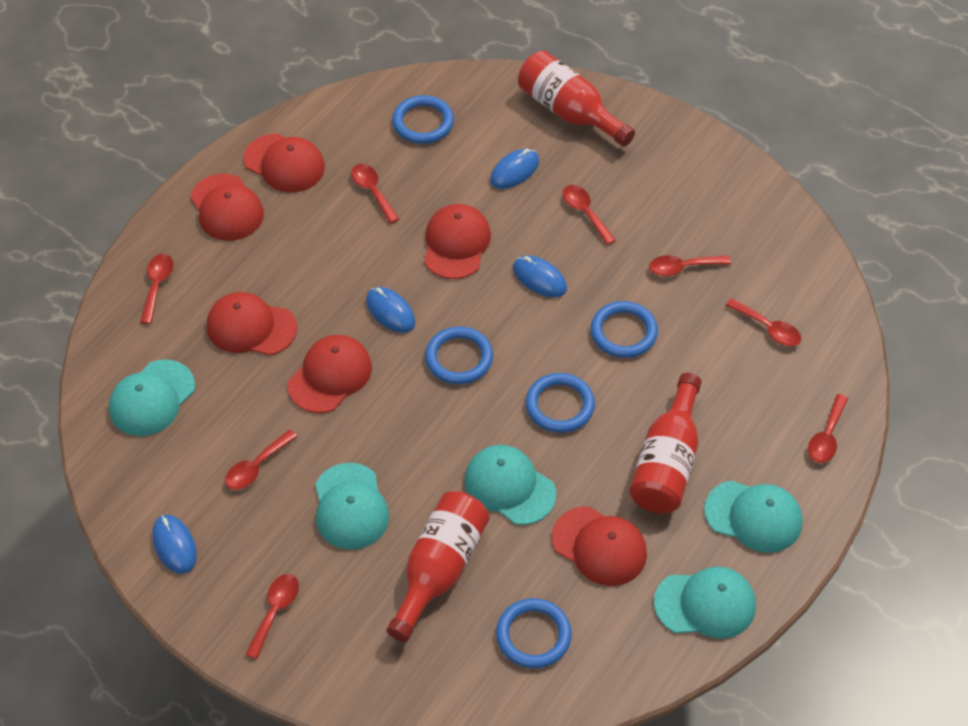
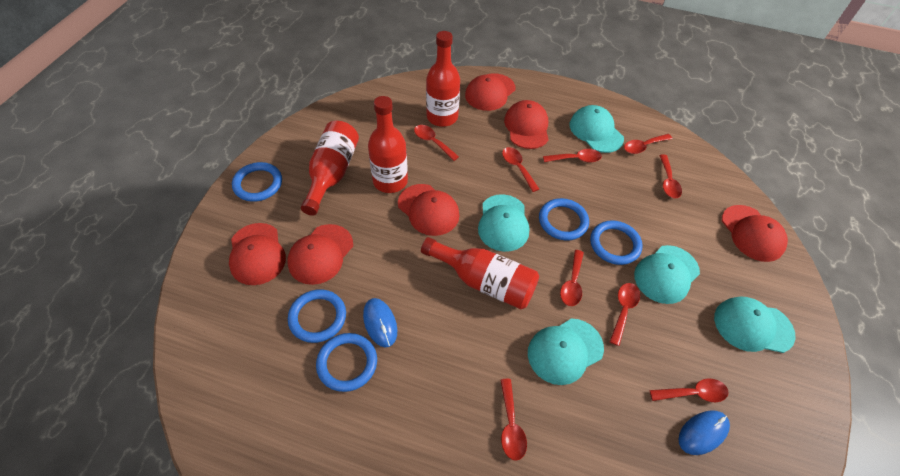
blue mouse: 4 -> 2
red bottle: 3 -> 4
red spoon: 8 -> 9

